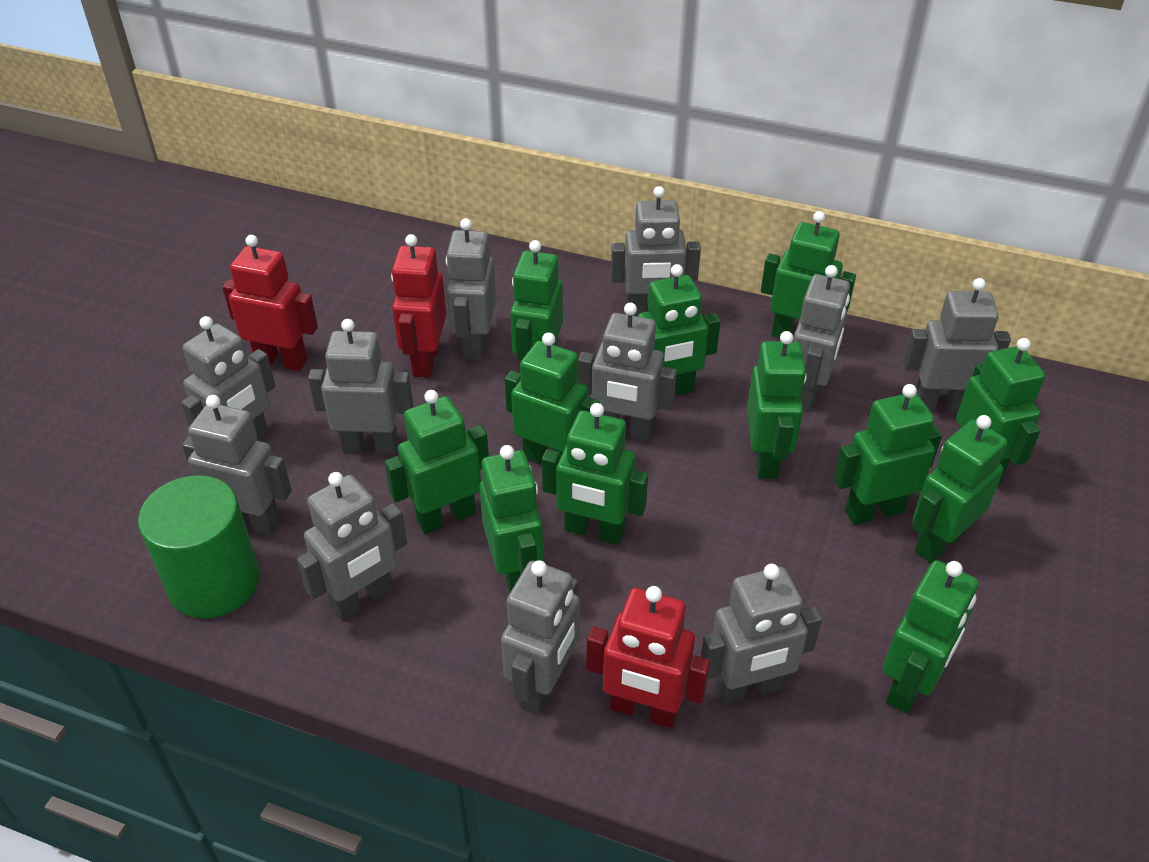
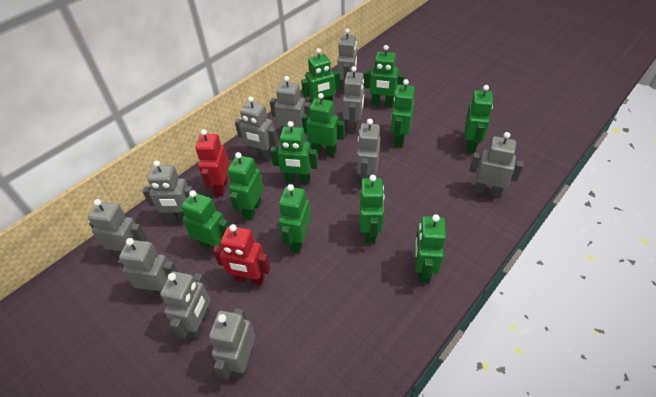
green cylinder: 1 -> 0
green robot: 12 -> 11
red robot: 3 -> 2

